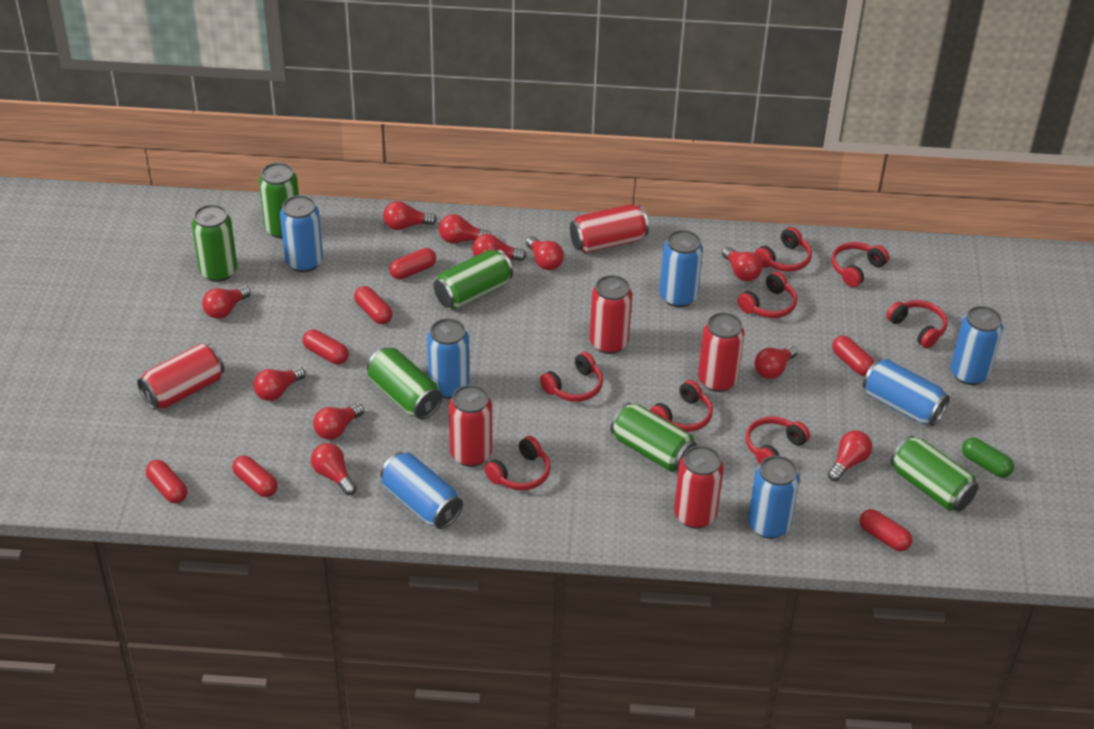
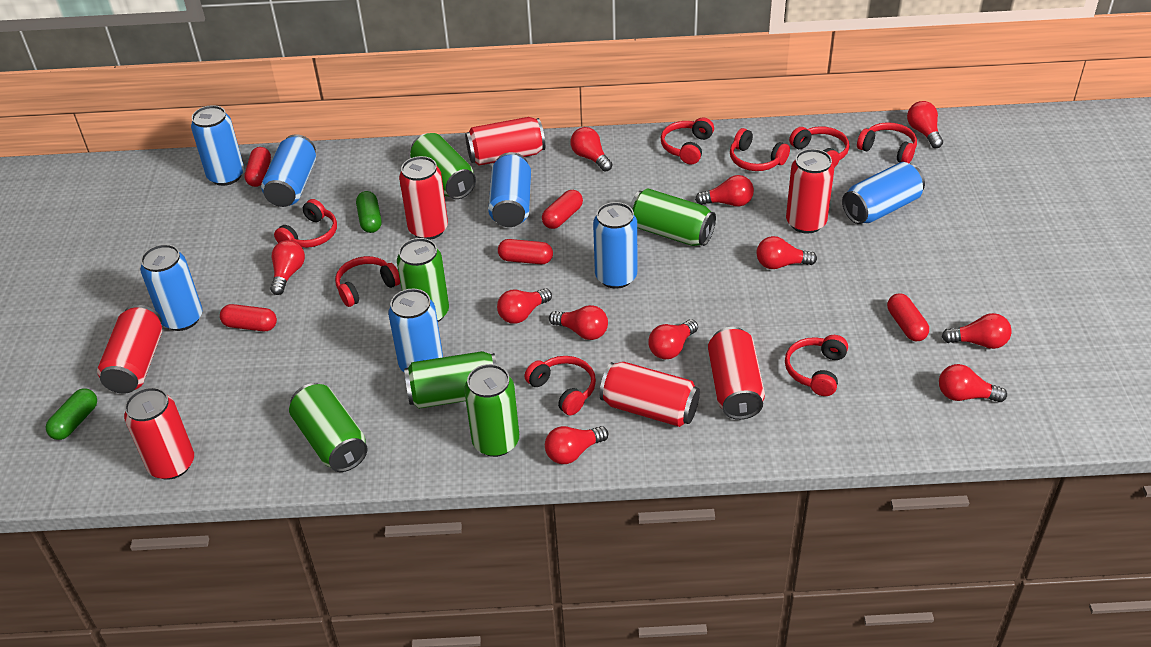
green capsule: 1 -> 2
red can: 6 -> 7
red capsule: 7 -> 5

